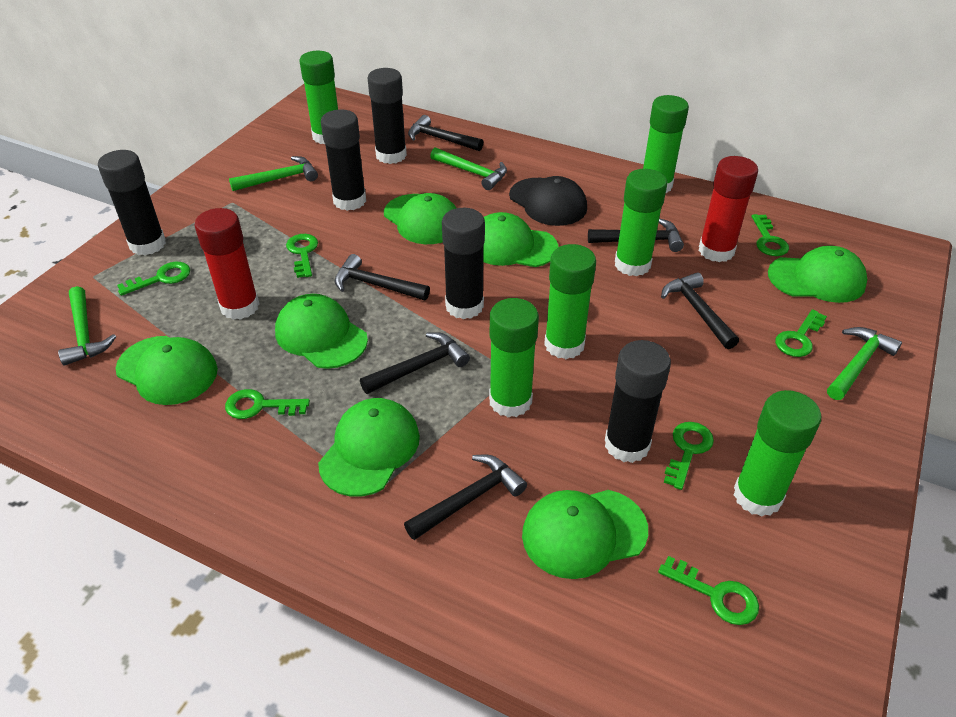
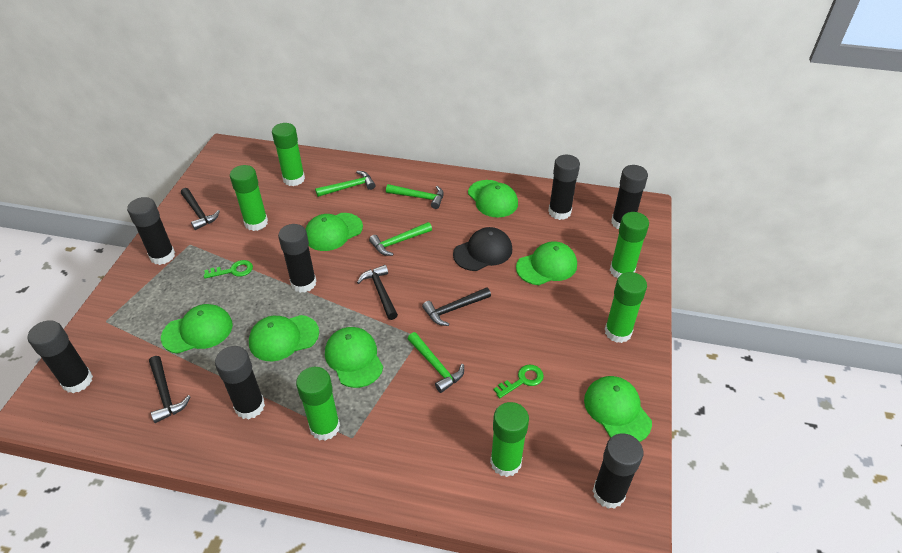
black glue stick: 5 -> 7
black hammer: 6 -> 4
green key: 7 -> 2
red glue stick: 2 -> 0

